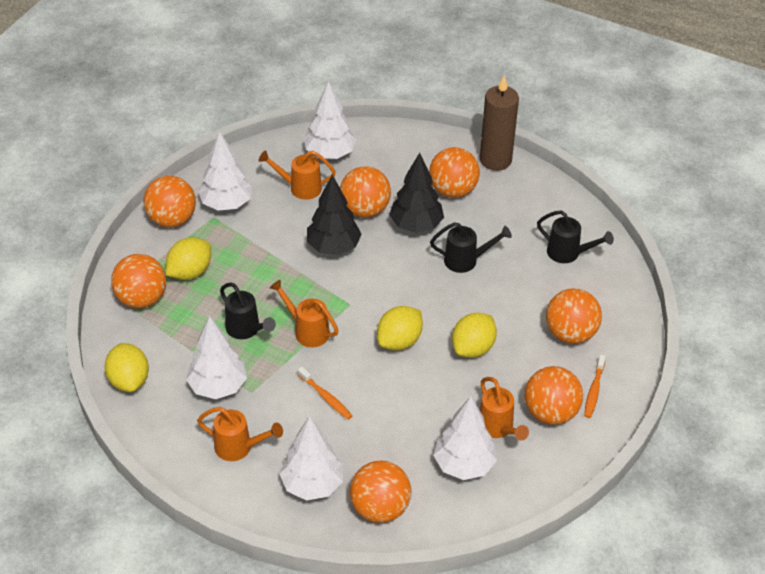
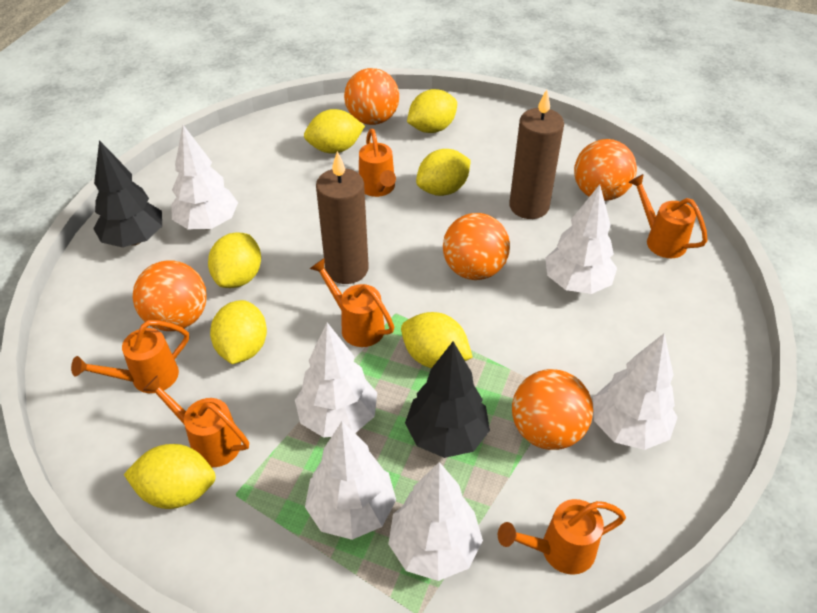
black watering can: 3 -> 0
brown candle: 1 -> 2
orange ball: 7 -> 5
orange toothbrush: 2 -> 0
orange watering can: 4 -> 6
white tree: 5 -> 6
yellow lemon: 4 -> 7

